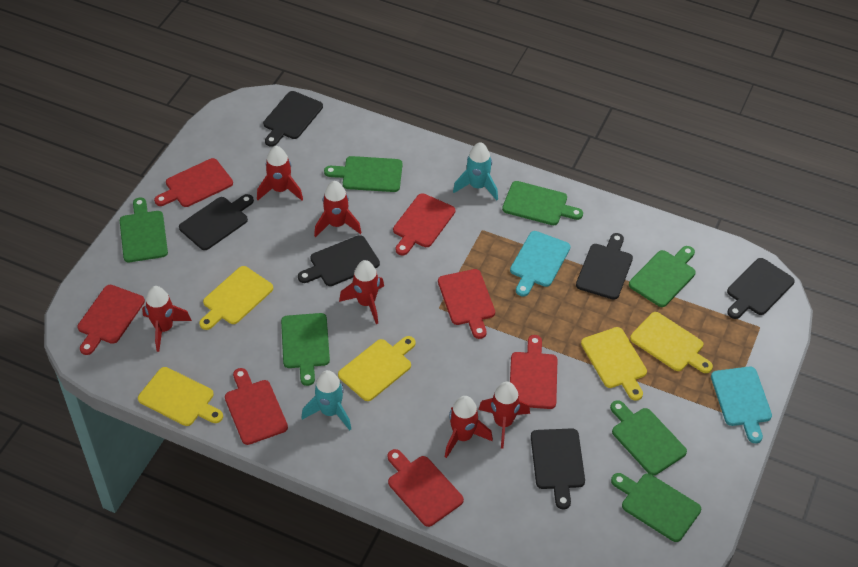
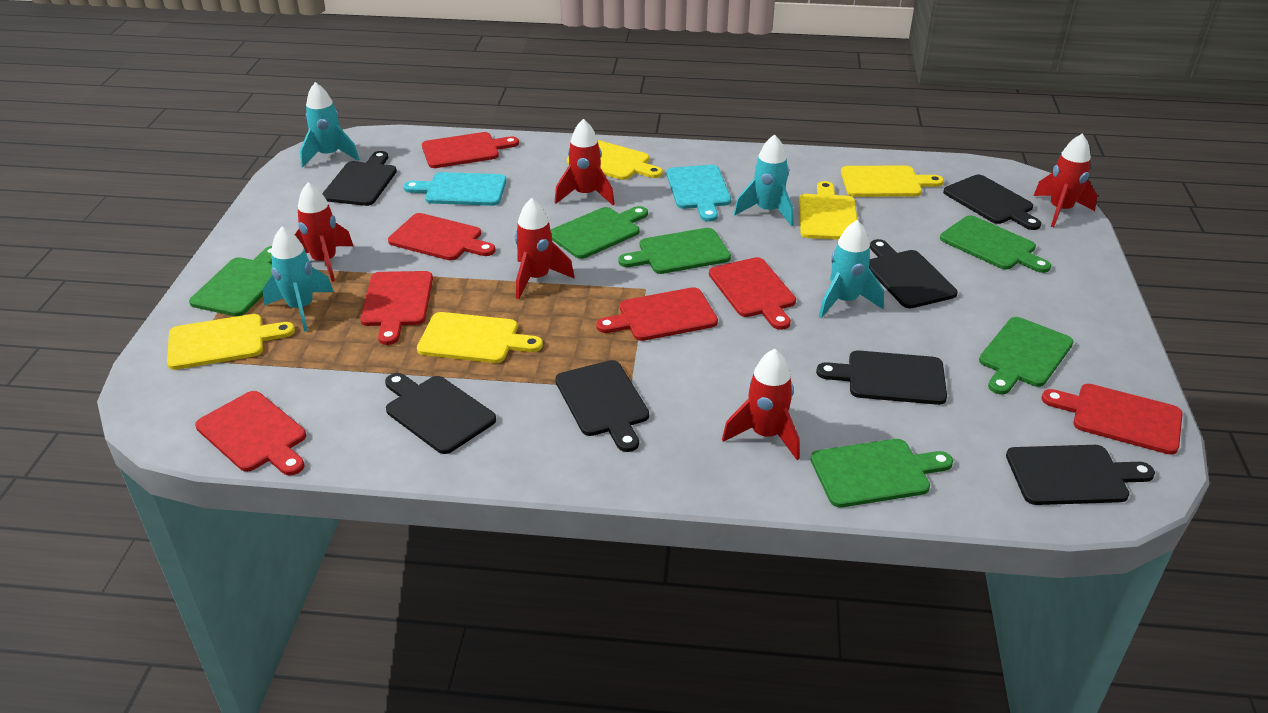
black cutting board: 6 -> 7
green cutting board: 7 -> 6
red rocket: 6 -> 5
turquoise rocket: 2 -> 4

